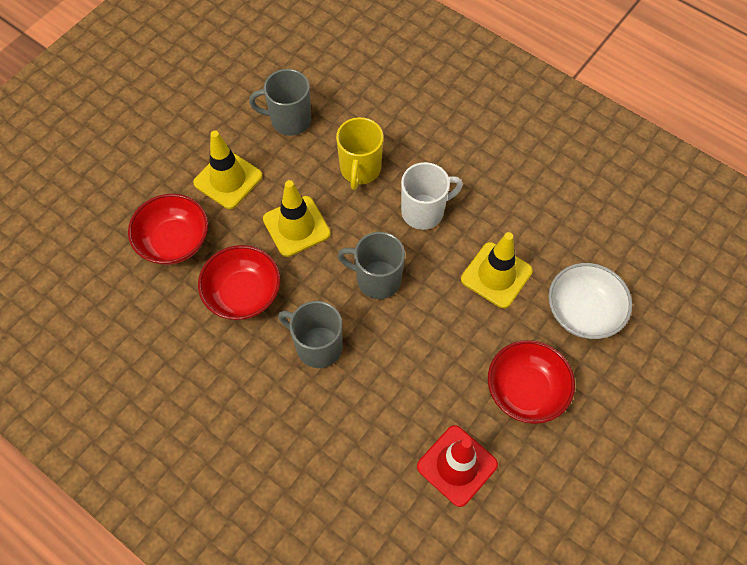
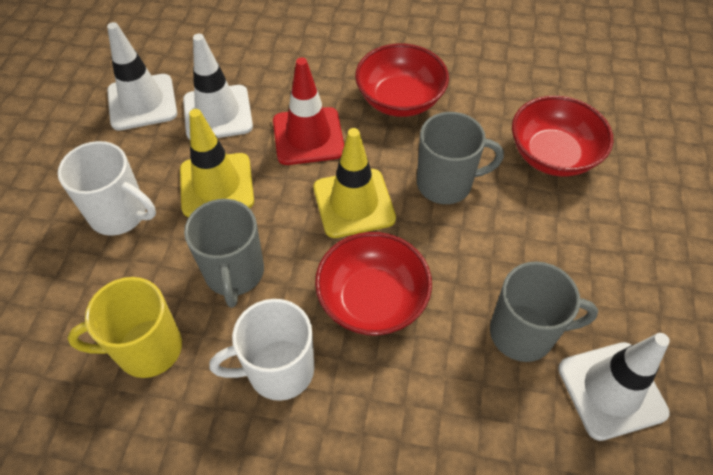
white bowl: 1 -> 0
white mug: 1 -> 2
white traffic cone: 0 -> 3
yellow traffic cone: 3 -> 2

